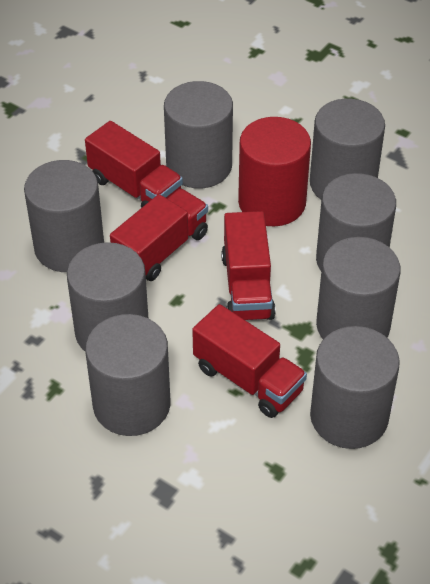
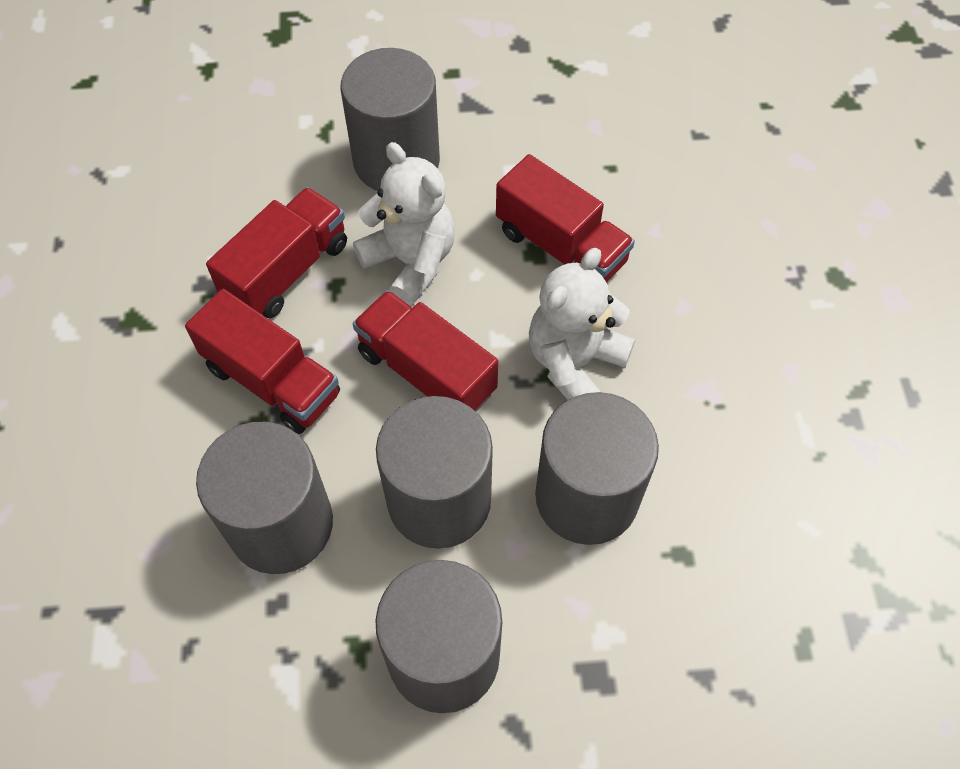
grey cylinder: 8 -> 5
red cylinder: 1 -> 0
white teddy bear: 0 -> 2

